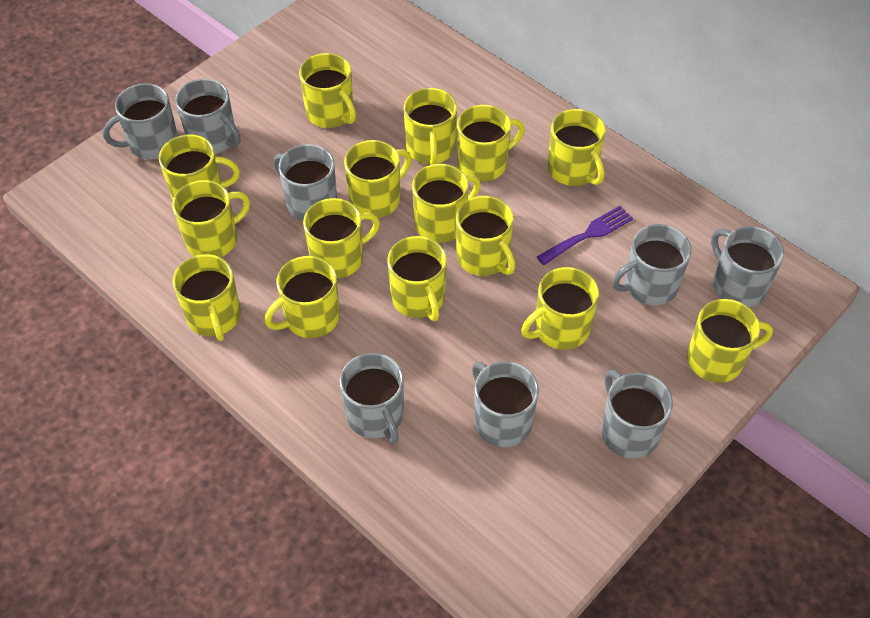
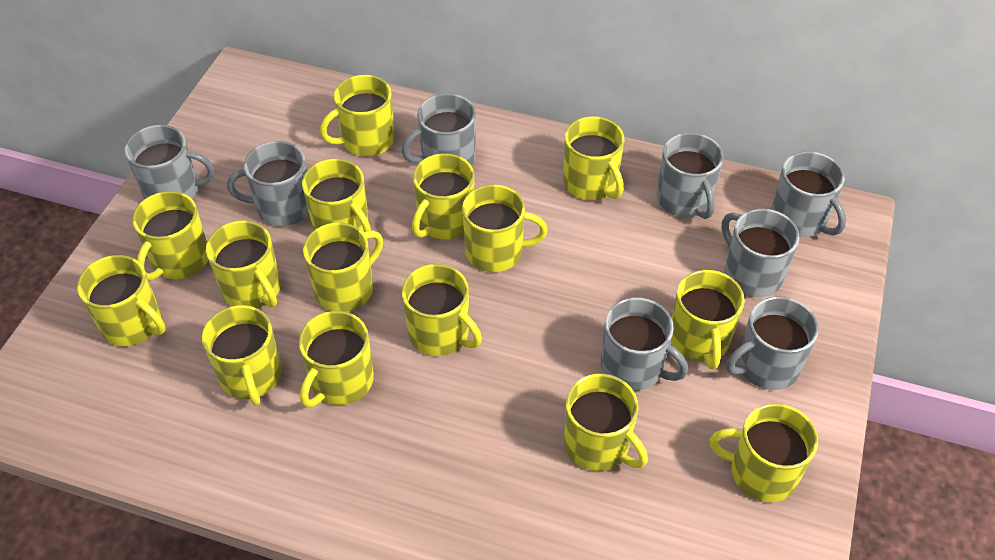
purple fork: 1 -> 0

